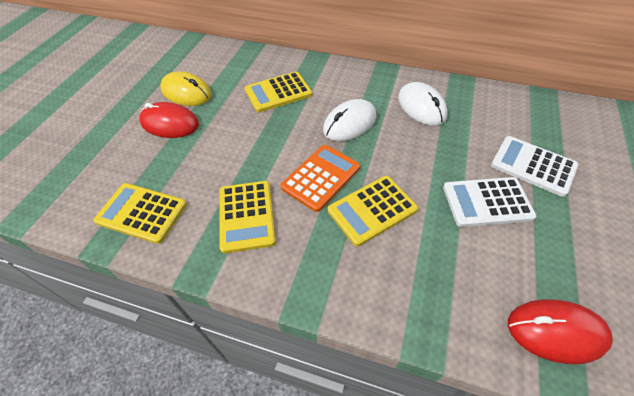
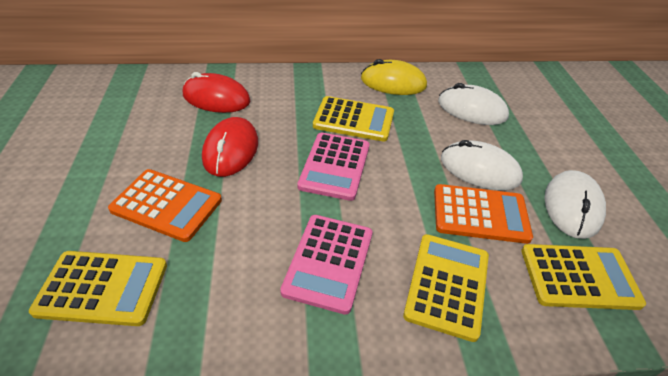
orange calculator: 1 -> 2
pink calculator: 0 -> 2
white calculator: 2 -> 0
white mouse: 2 -> 3

